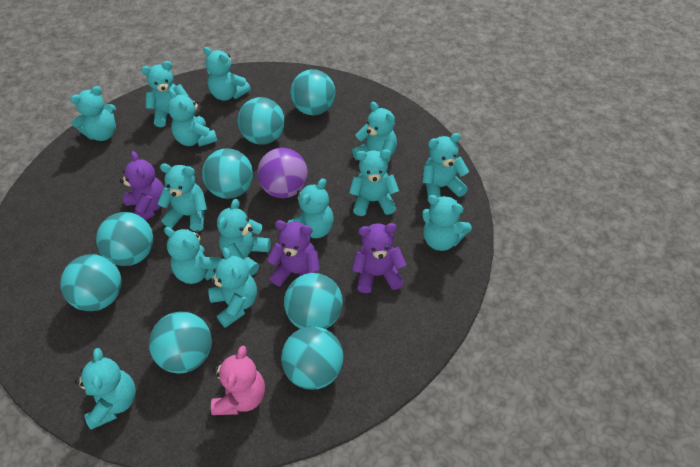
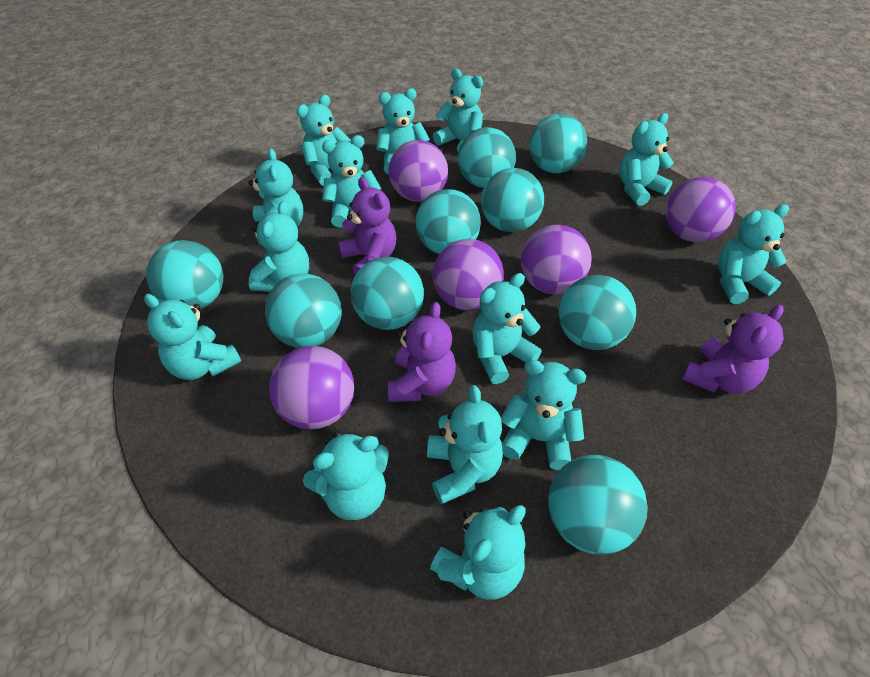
pink teddy bear: 1 -> 0
purple ball: 1 -> 5
turquoise ball: 8 -> 9

